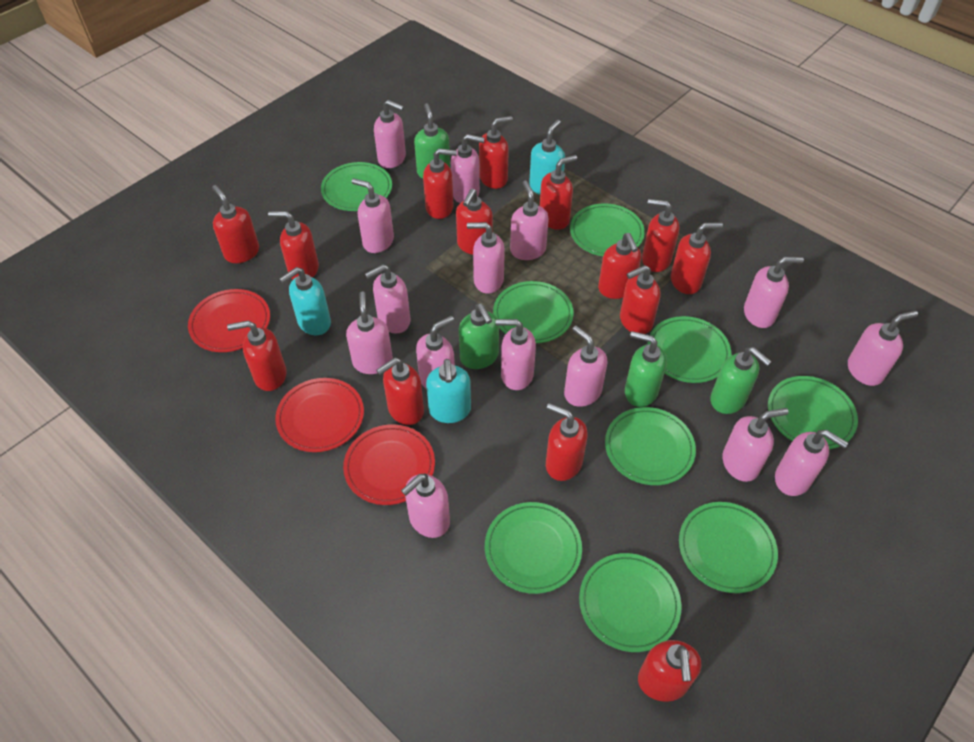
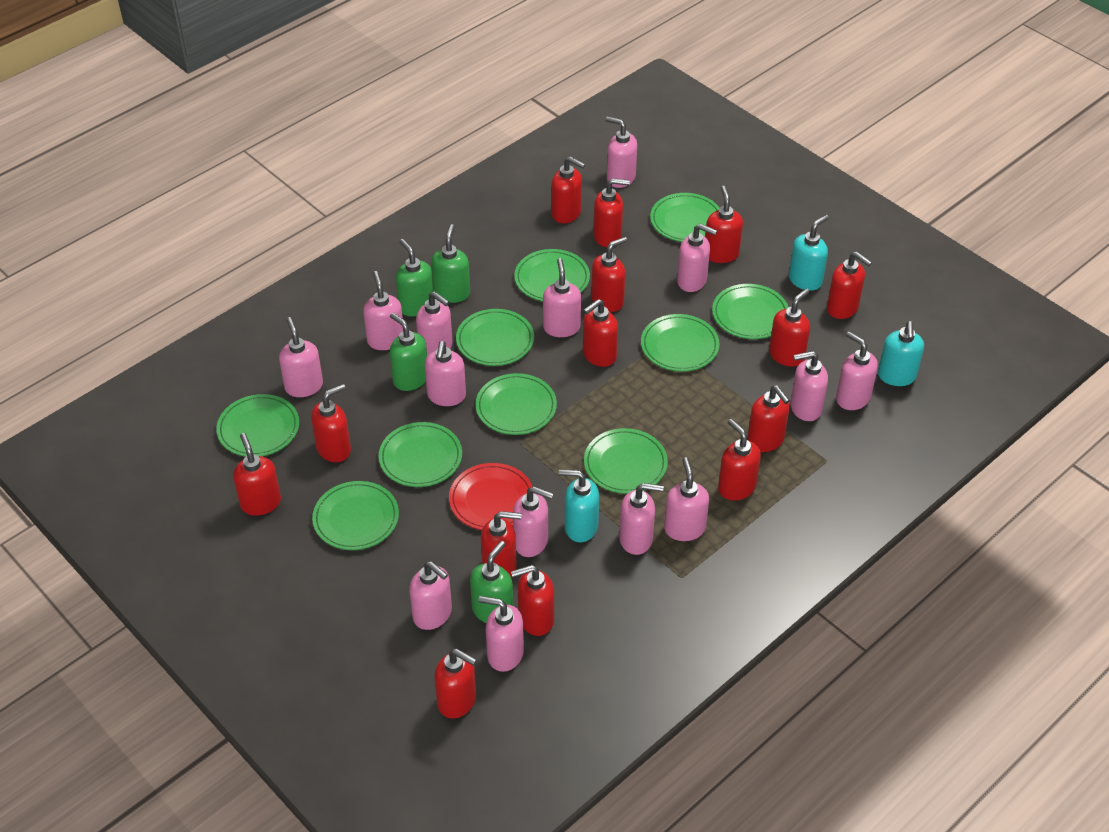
green plate: 9 -> 10
pink soap dispenser: 15 -> 14
red plate: 3 -> 1

